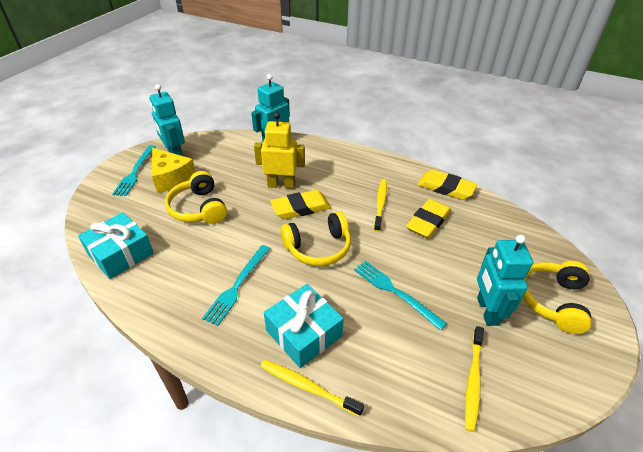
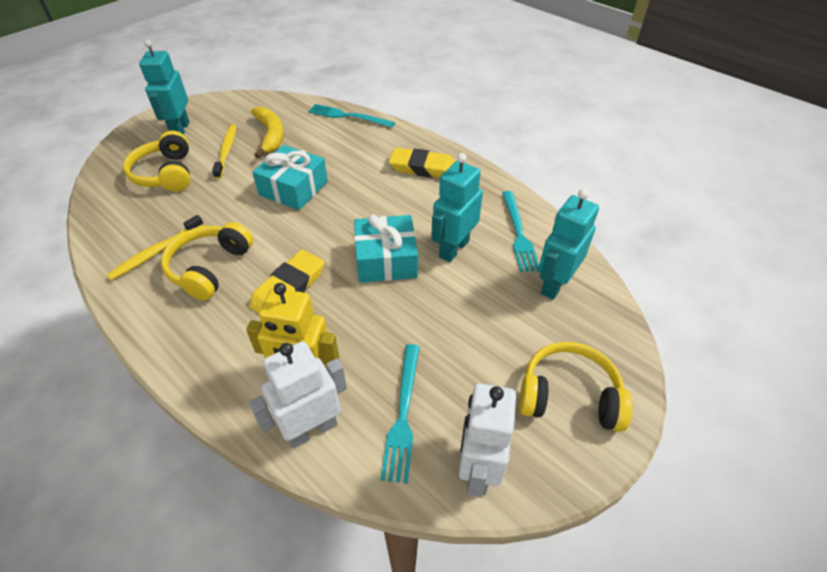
white robot: 0 -> 2
yellow banana: 0 -> 1
yellow cheese: 1 -> 0
yellow eraser: 3 -> 2
yellow toothbrush: 3 -> 2

